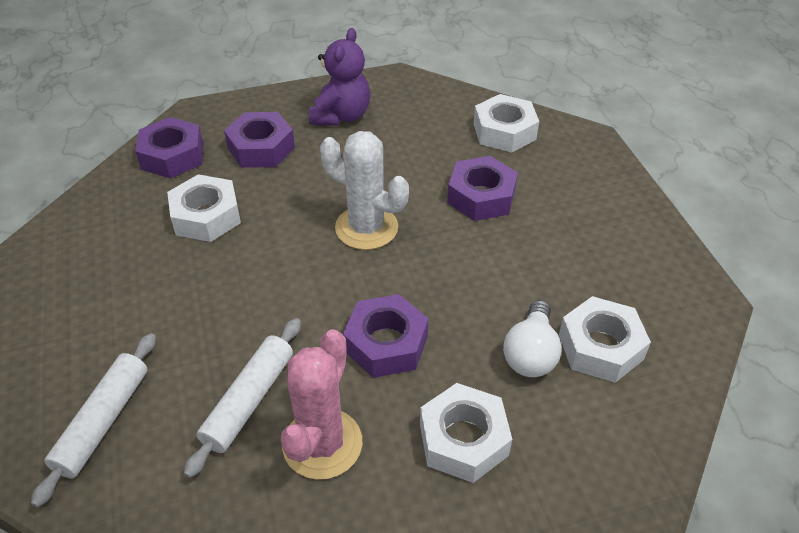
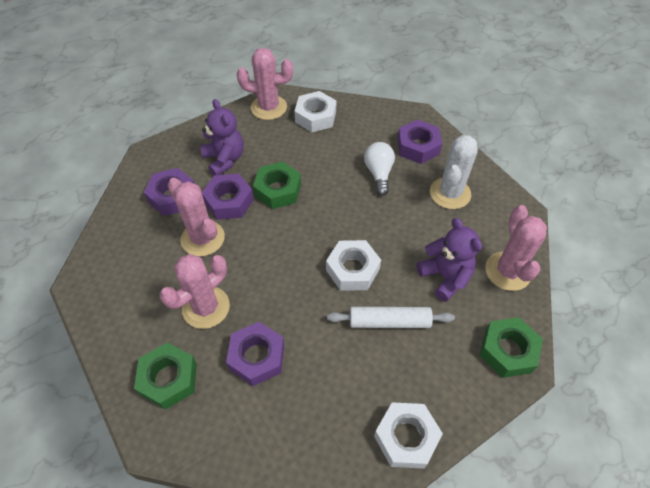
green nut: 0 -> 3
pink cactus: 1 -> 4
purple teddy bear: 1 -> 2
white nut: 4 -> 3
white rolling pin: 2 -> 1

